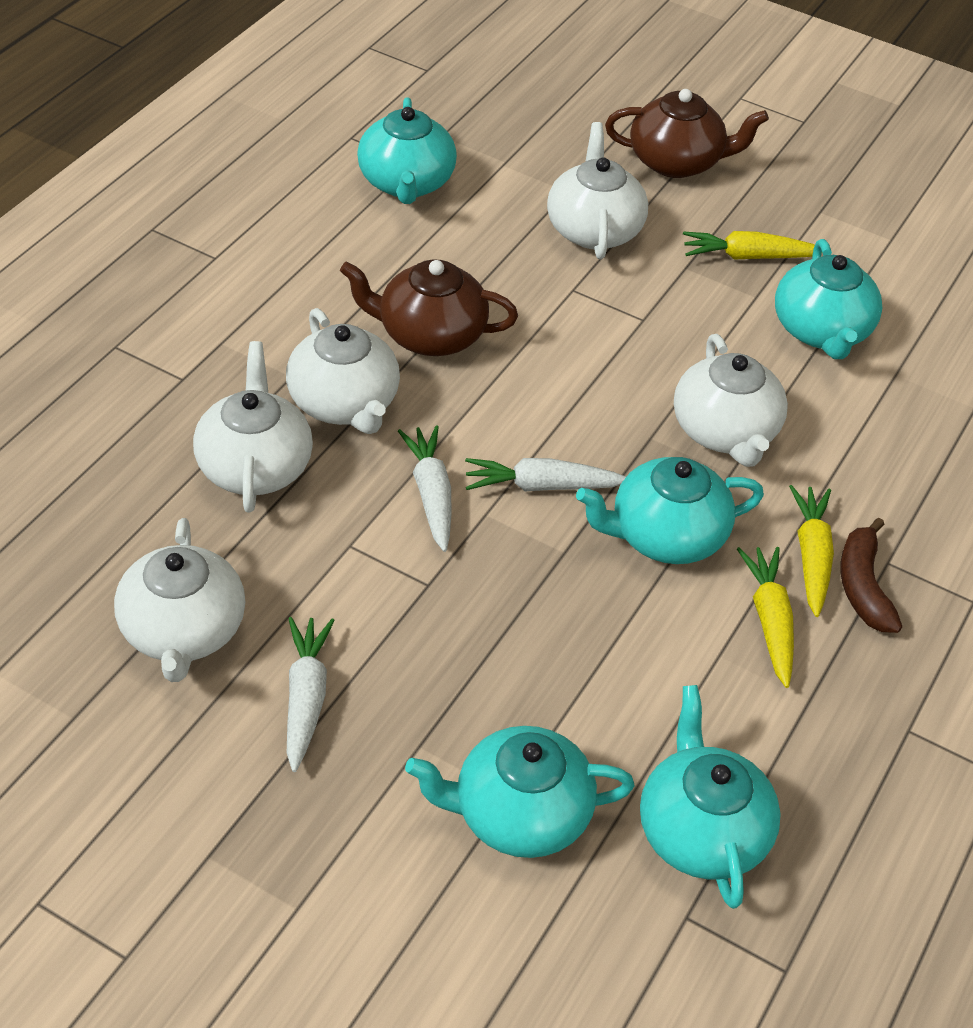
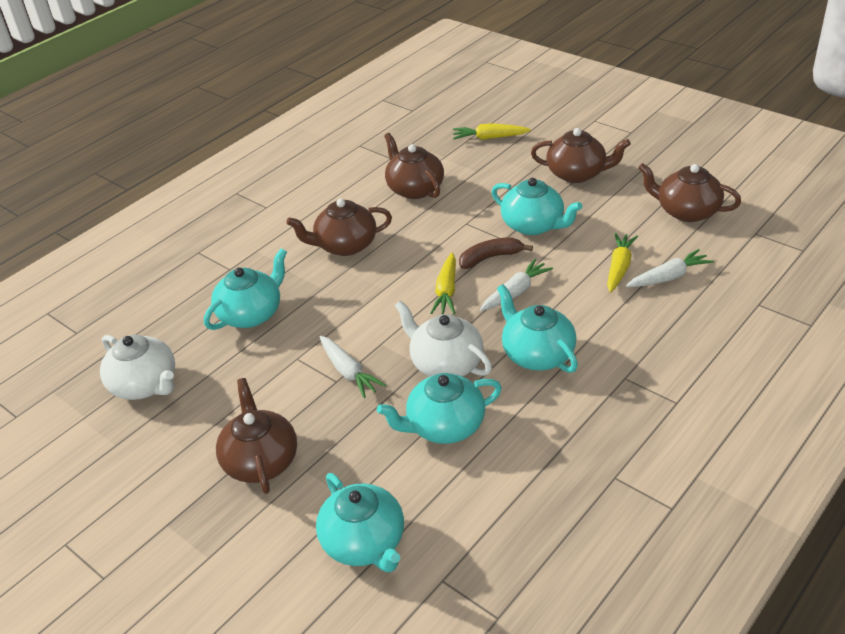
brown teapot: 2 -> 5
white teapot: 5 -> 2

